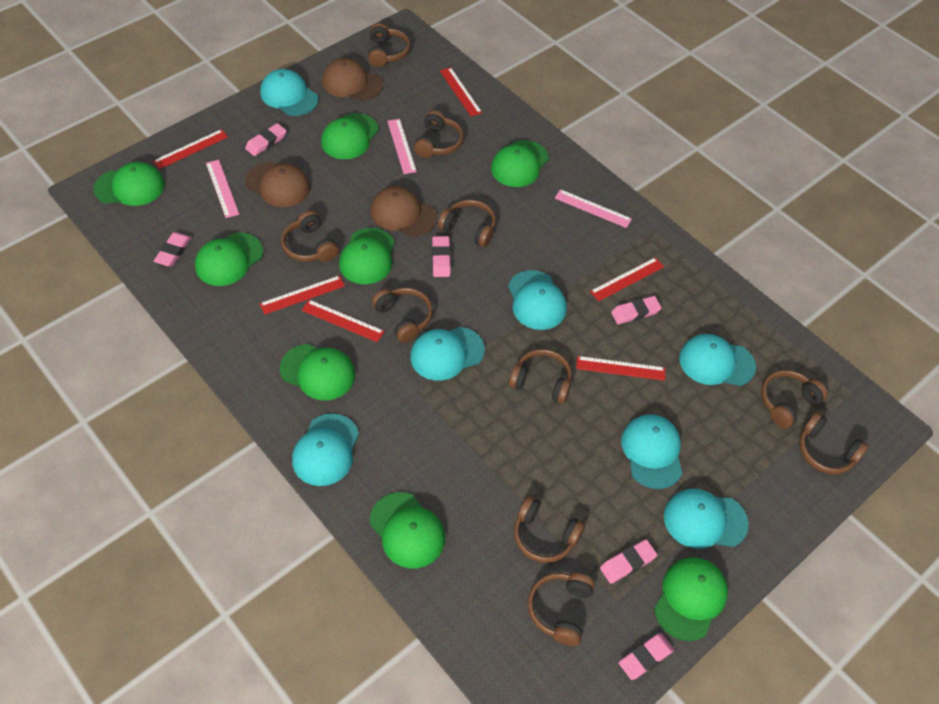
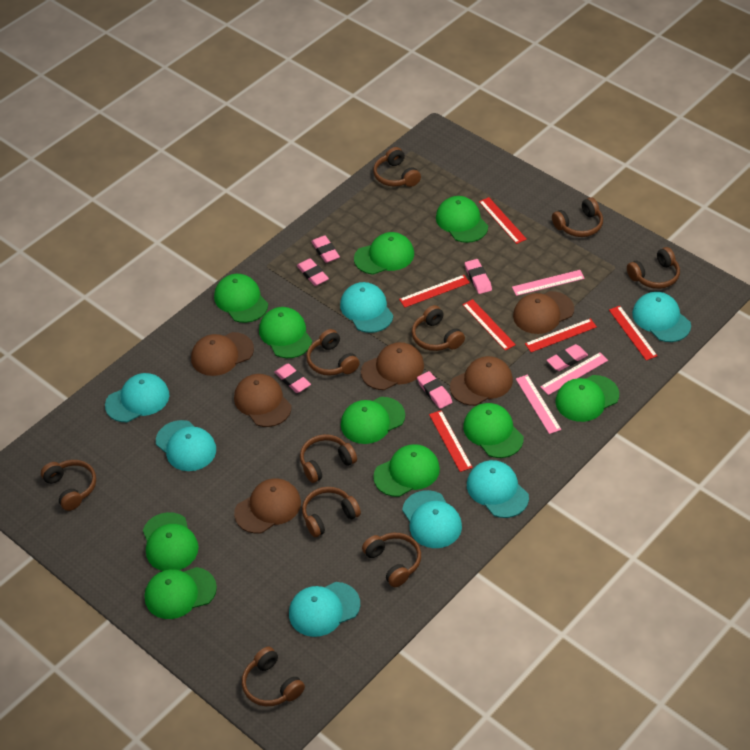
brown cap: 3 -> 6
green cap: 8 -> 10

